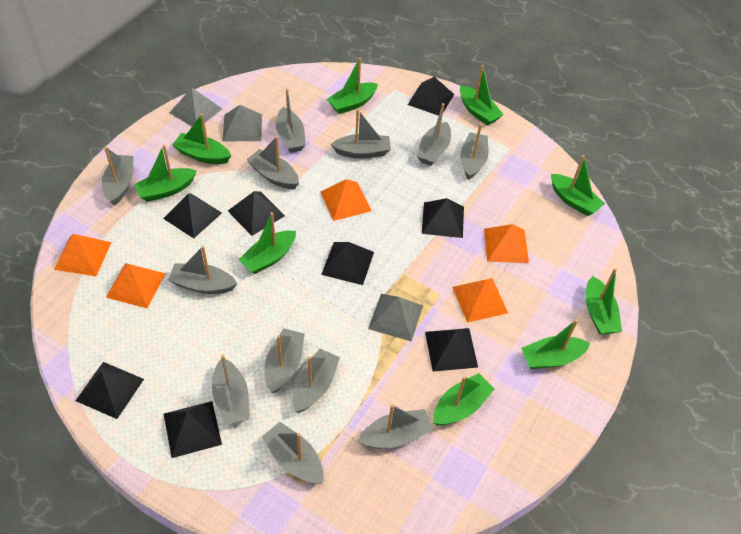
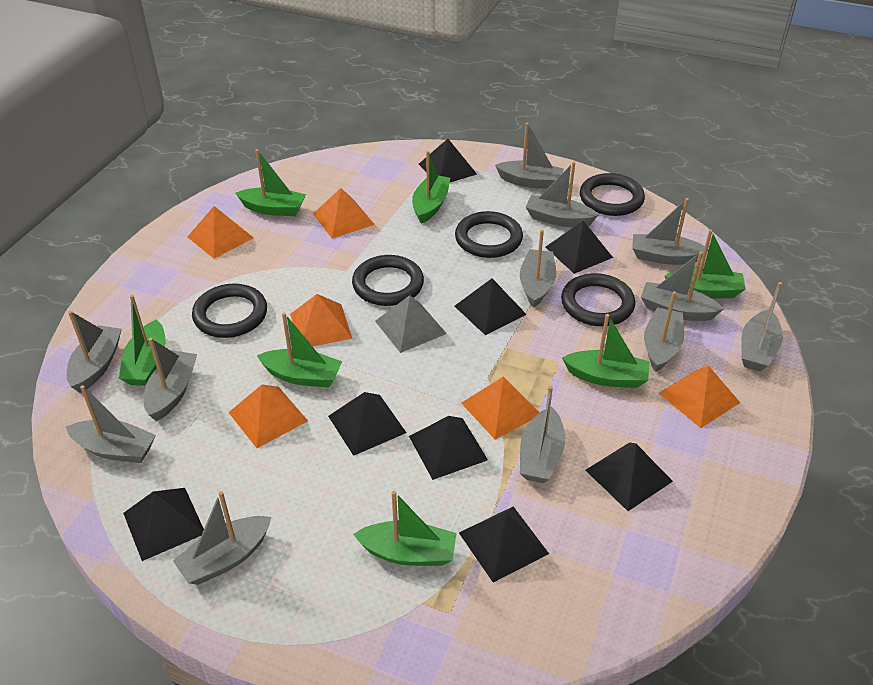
black ring: 0 -> 5
green boat: 9 -> 7
grey pyramid: 3 -> 1
orange pyramid: 5 -> 6

